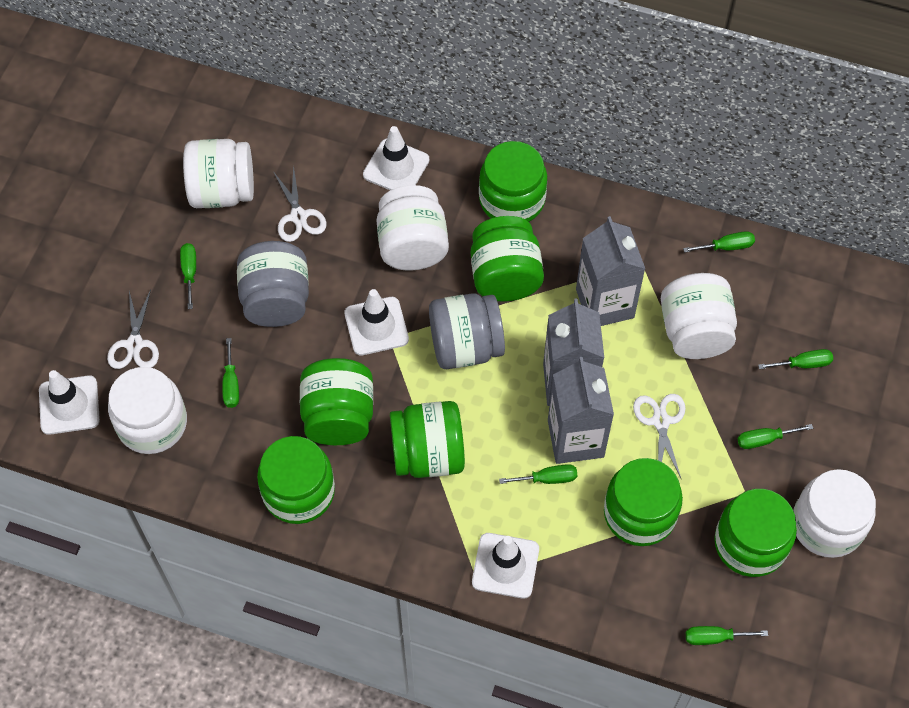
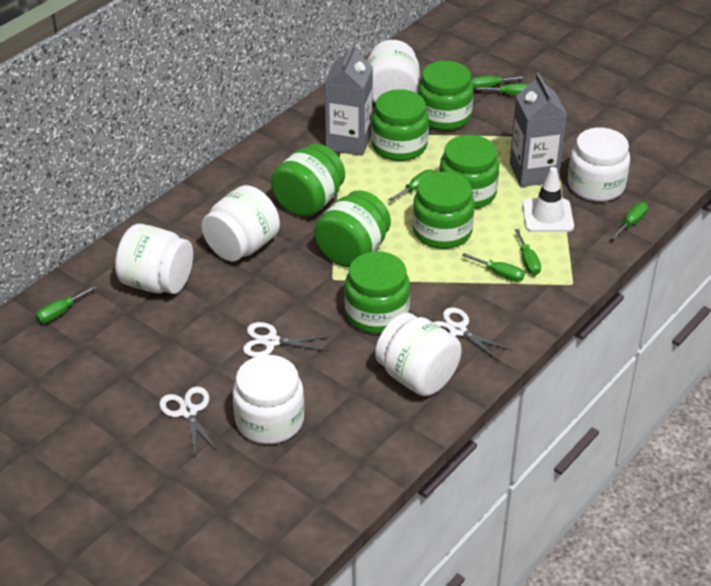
grey carton: 3 -> 2
grey jar: 2 -> 0
white jar: 5 -> 6
white traffic cone: 4 -> 1

